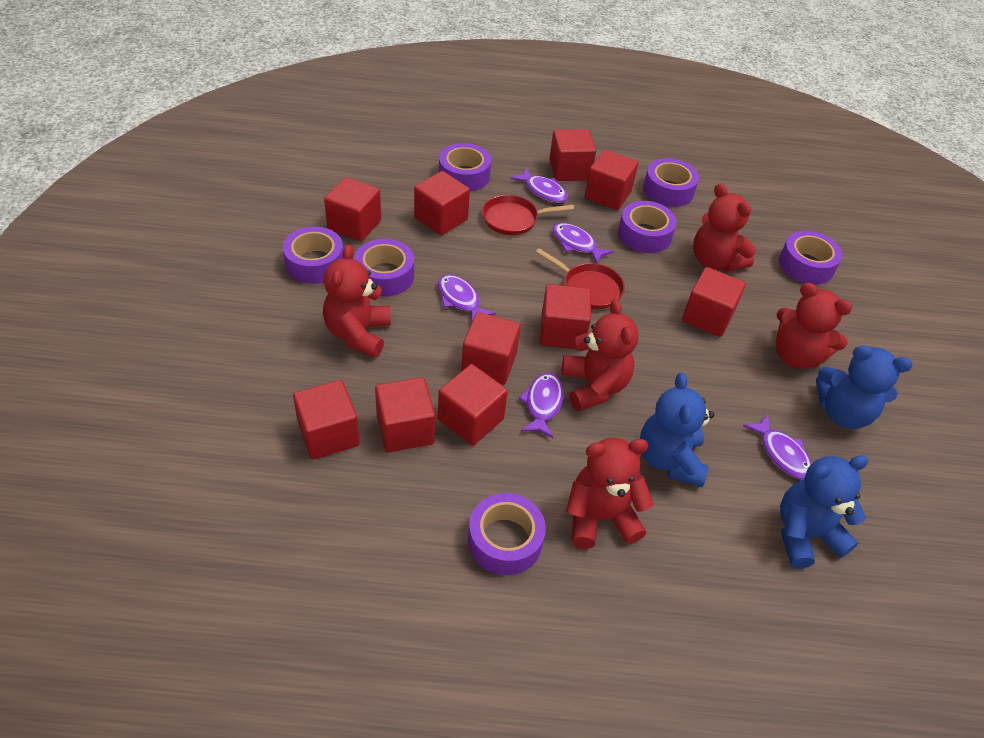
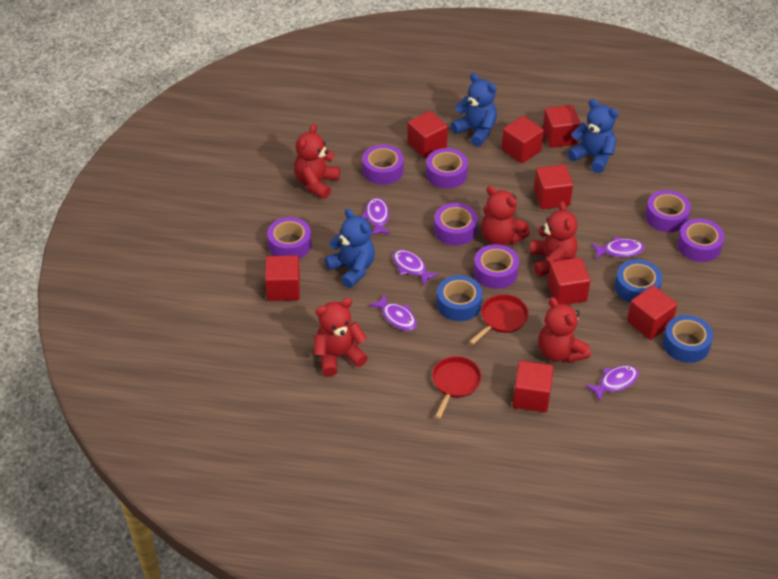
blue tape: 0 -> 3
red cube: 10 -> 8

